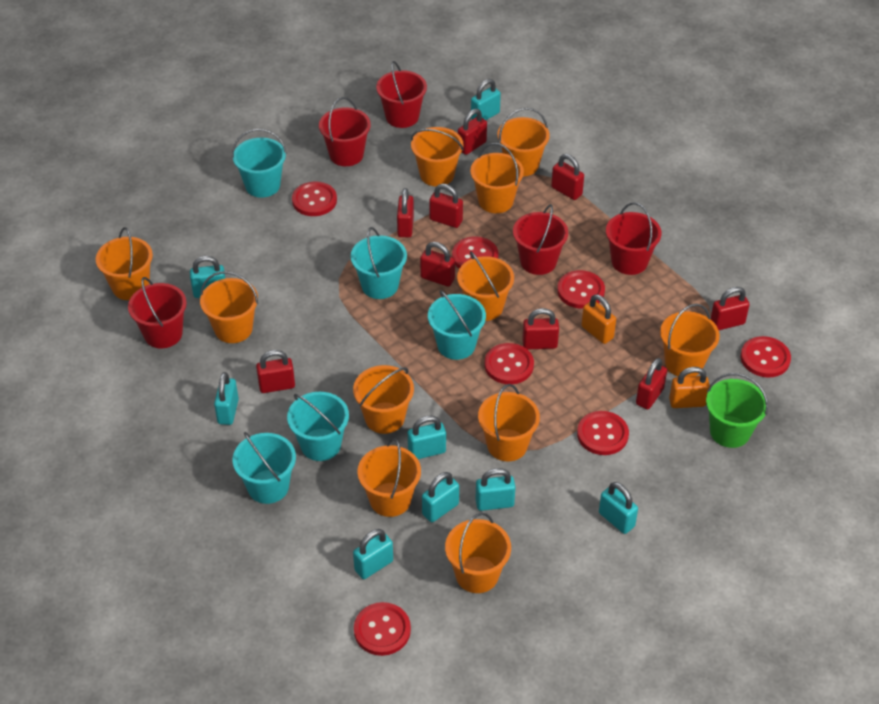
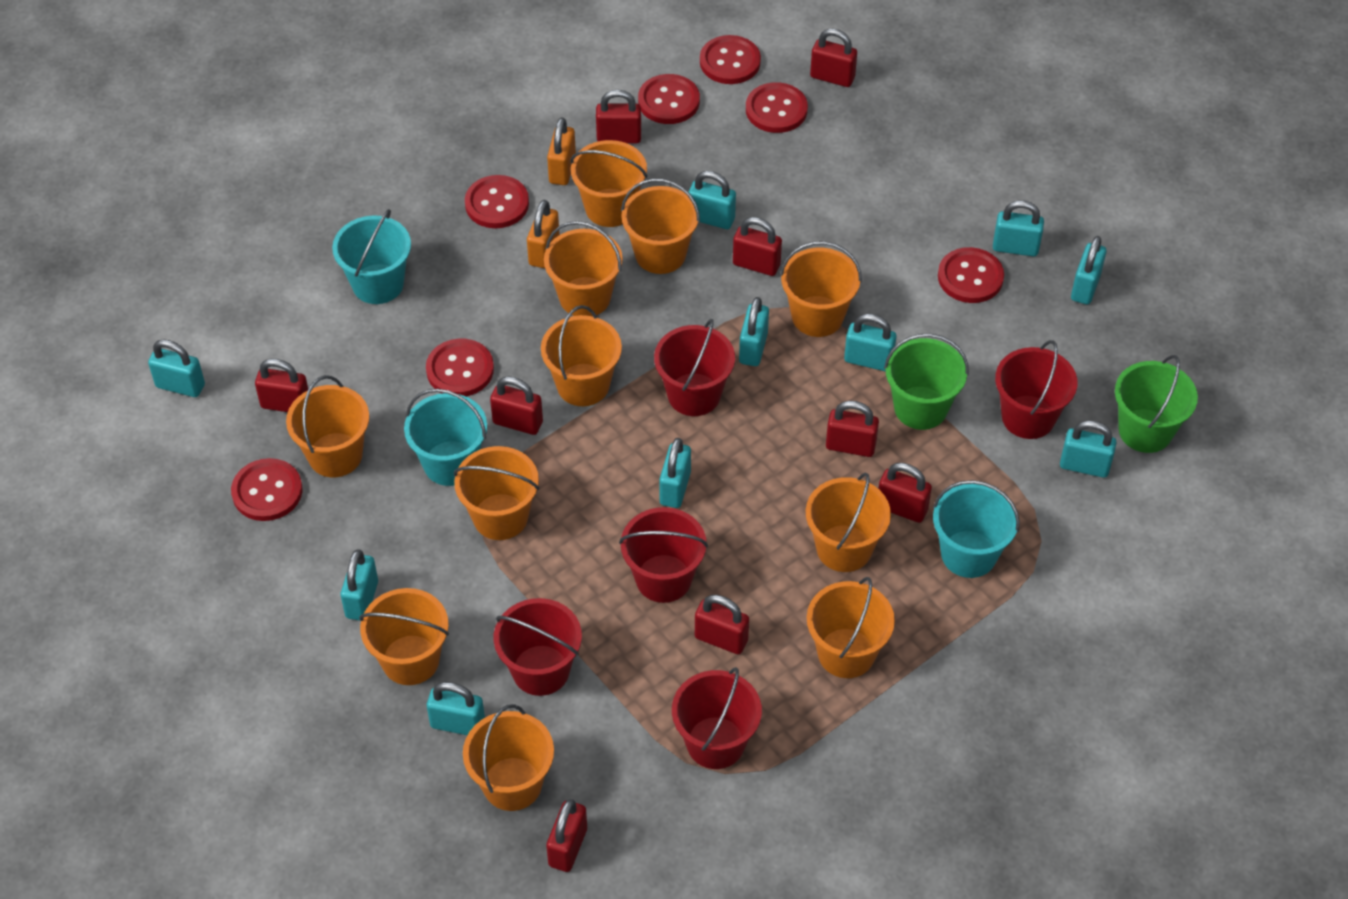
green bucket: 1 -> 2
turquoise bucket: 5 -> 3
turquoise padlock: 8 -> 10

